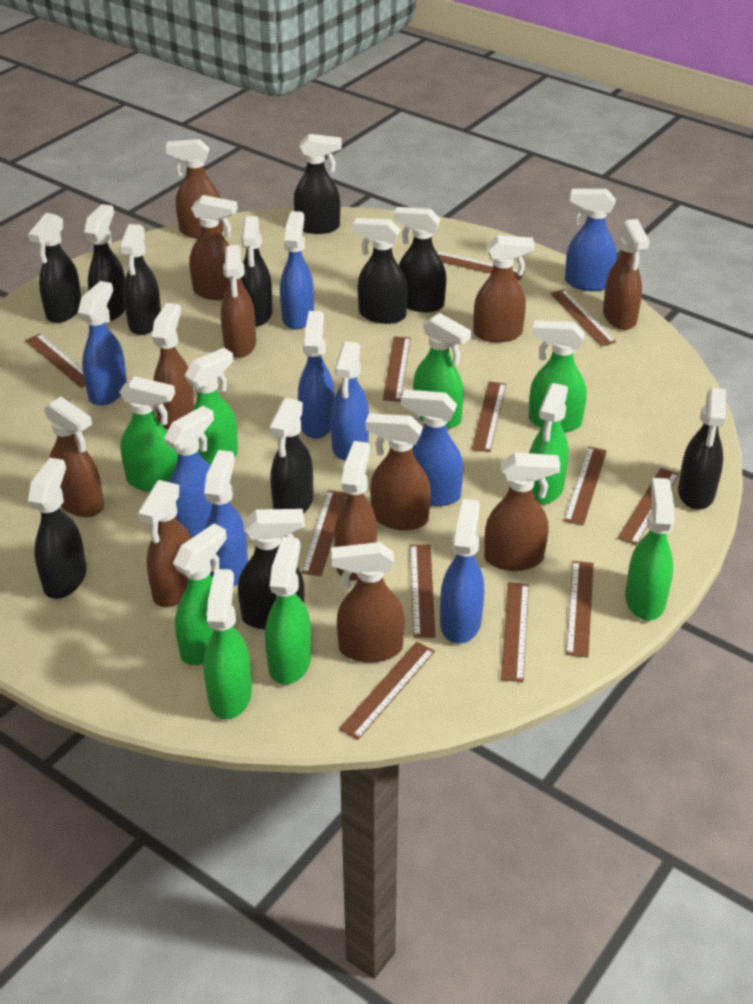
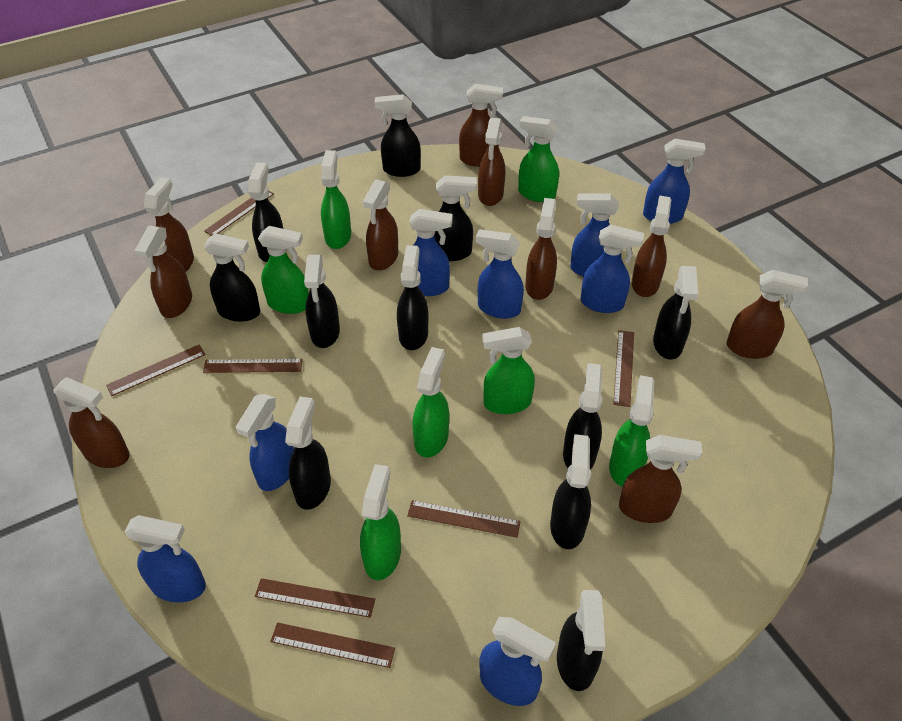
blue spray bottle: 9 -> 8
brown ruler: 12 -> 7
brown spray bottle: 12 -> 10
green spray bottle: 9 -> 7

